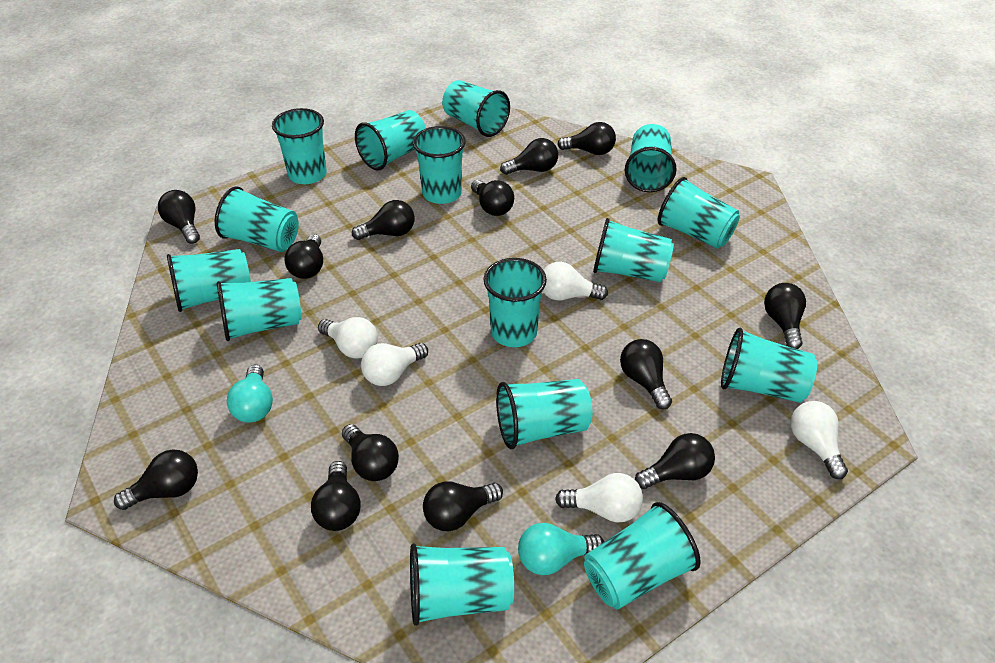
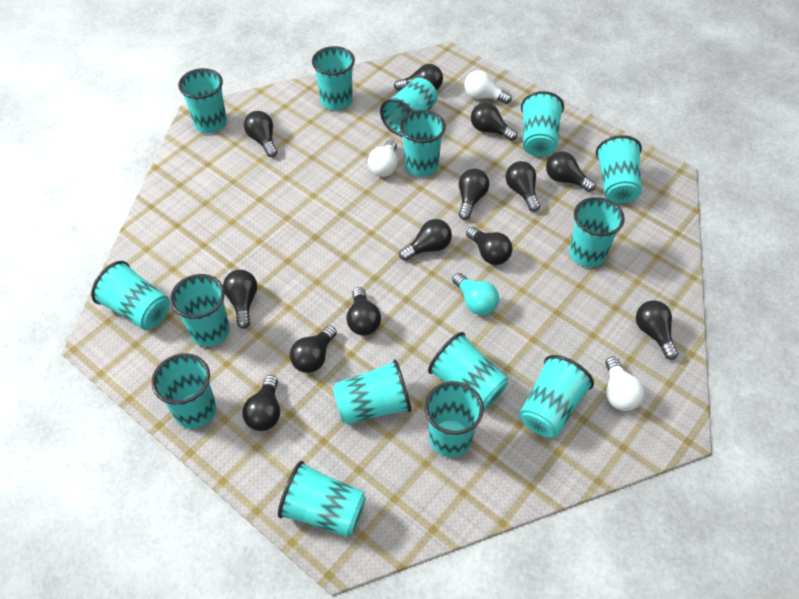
turquoise light bulb: 2 -> 1
white light bulb: 5 -> 3

